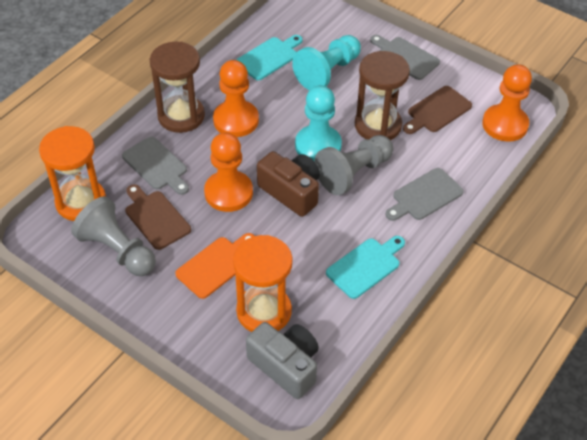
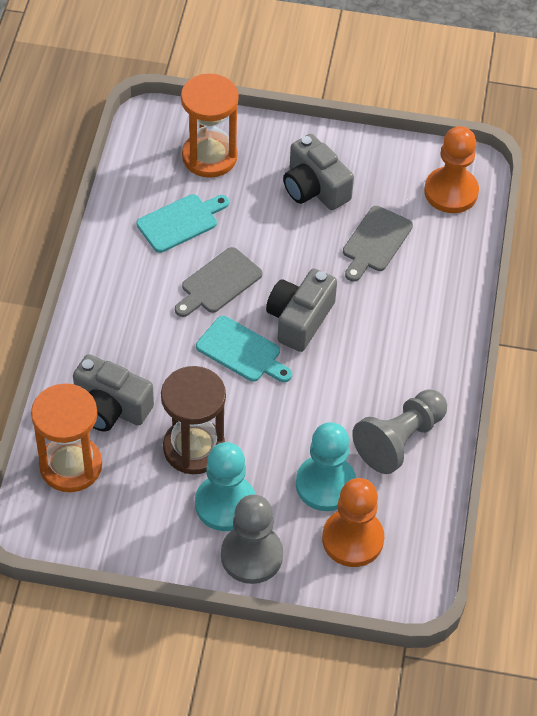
brown camera: 1 -> 0
brown cutting board: 2 -> 0
brown hourglass: 2 -> 1
grey camera: 1 -> 3
grey cutting board: 3 -> 2
orange cutting board: 1 -> 0
orange pawn: 3 -> 2

